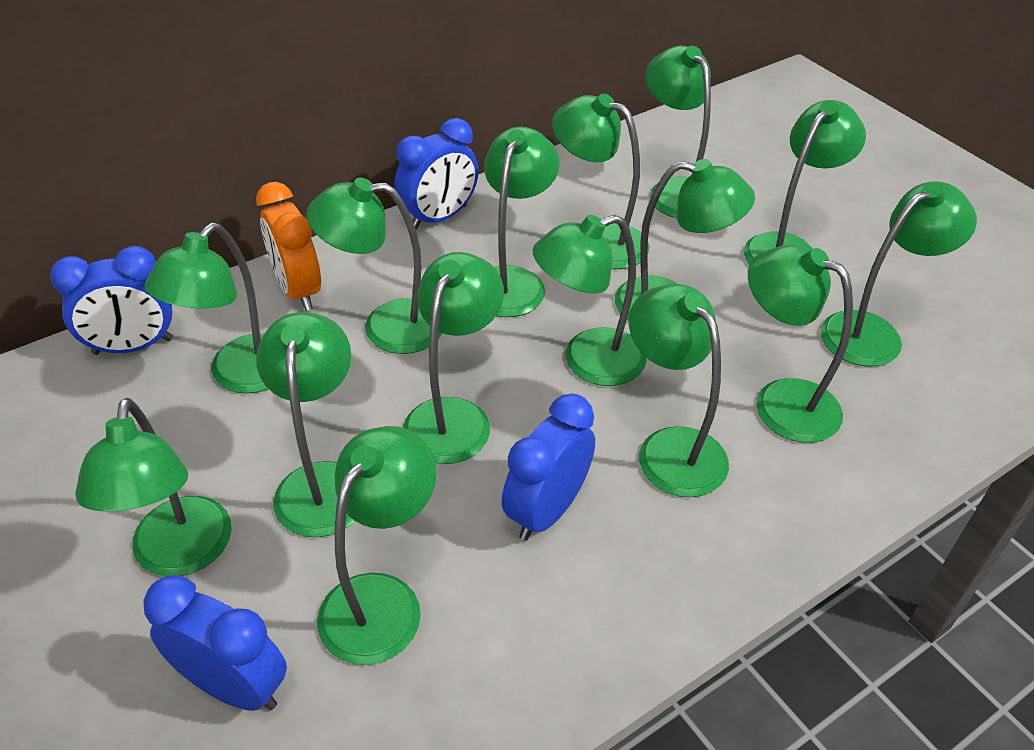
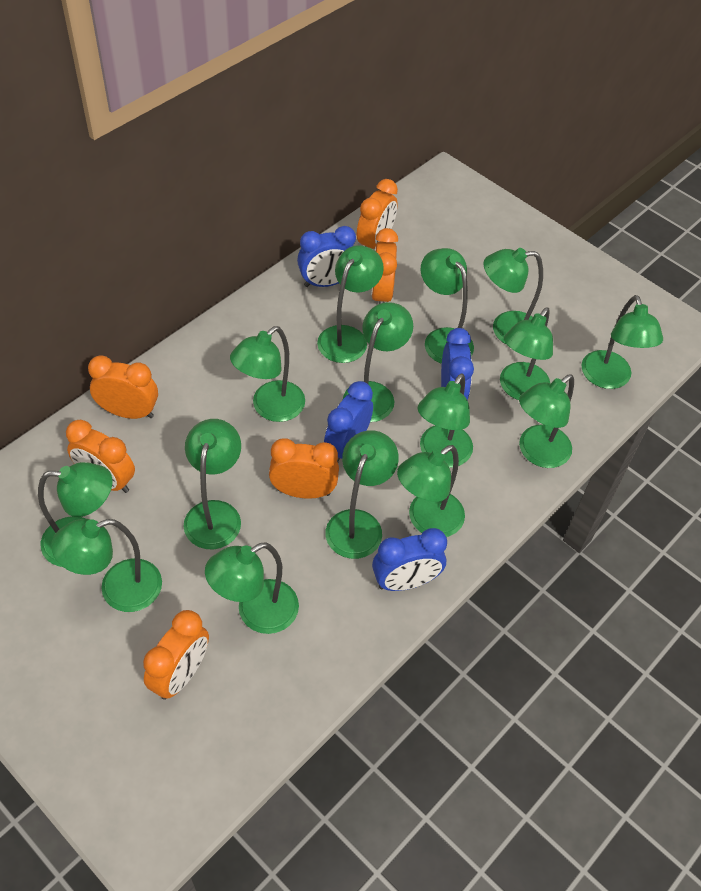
orange clock: 1 -> 6

